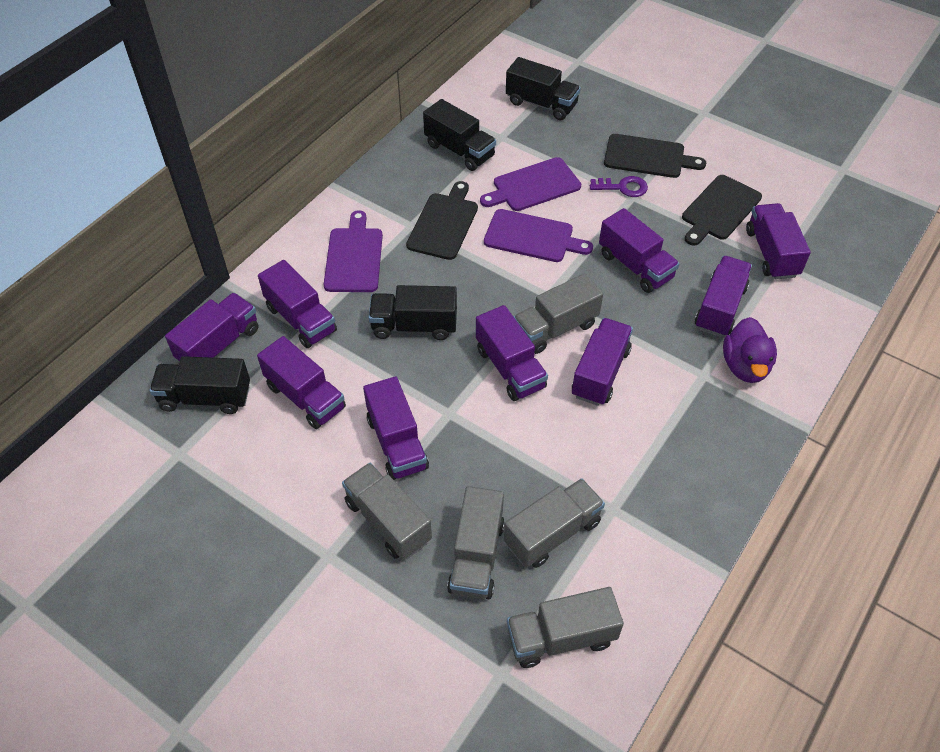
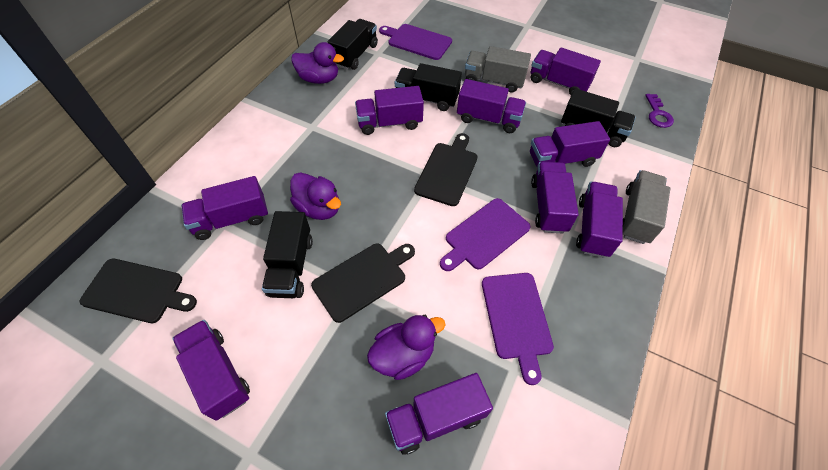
grey truck: 5 -> 2
purple duck: 1 -> 3

